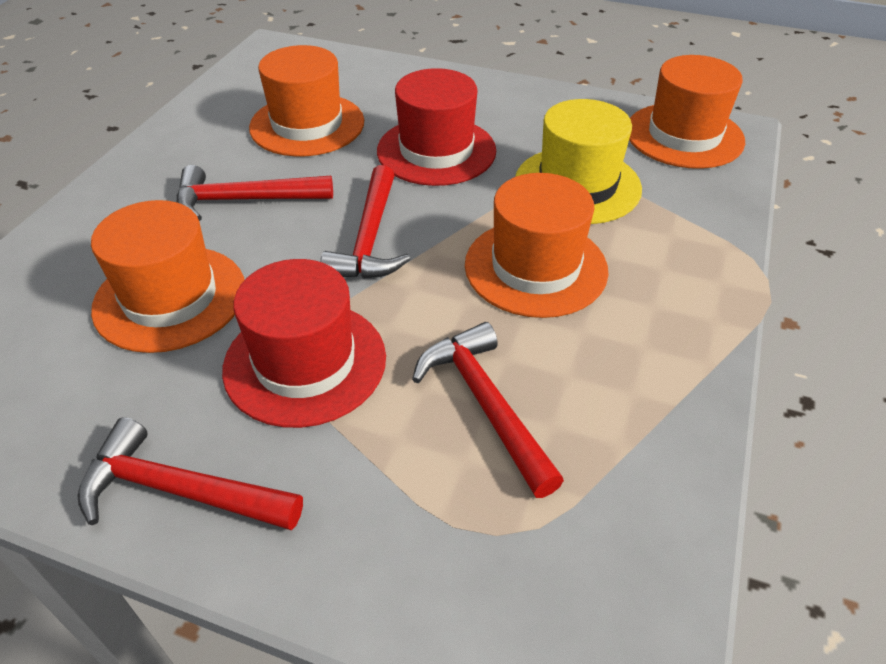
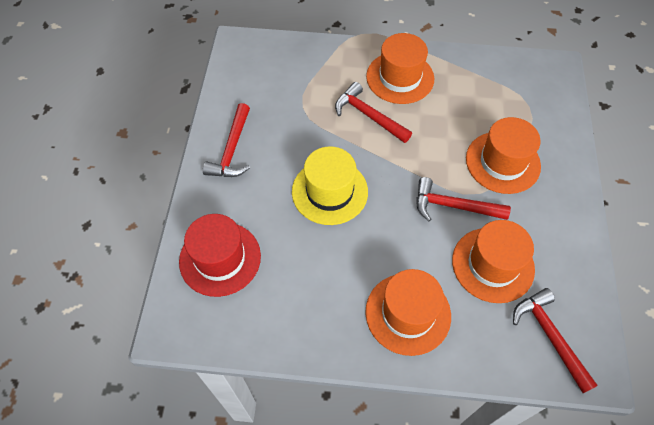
red hat: 2 -> 1

